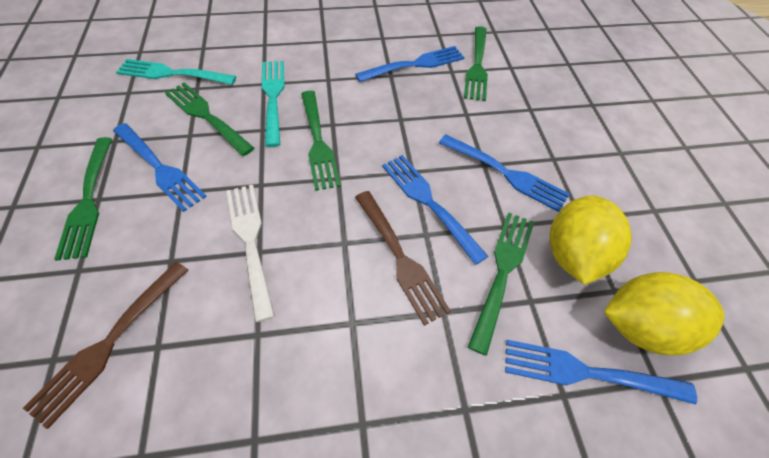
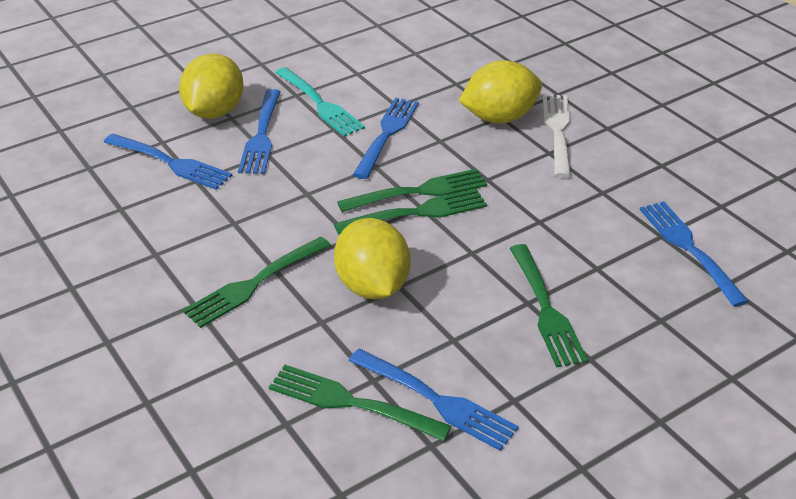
brown fork: 2 -> 0
turquoise fork: 2 -> 1
yellow lemon: 2 -> 3

